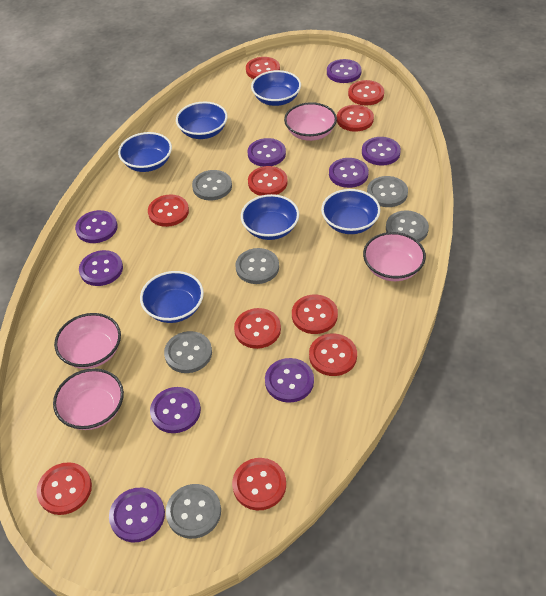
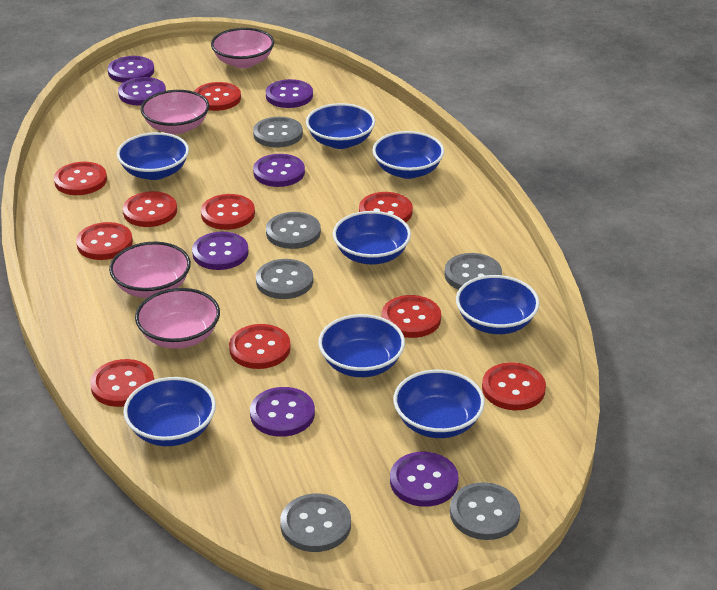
blue bowl: 6 -> 8
purple button: 9 -> 7

